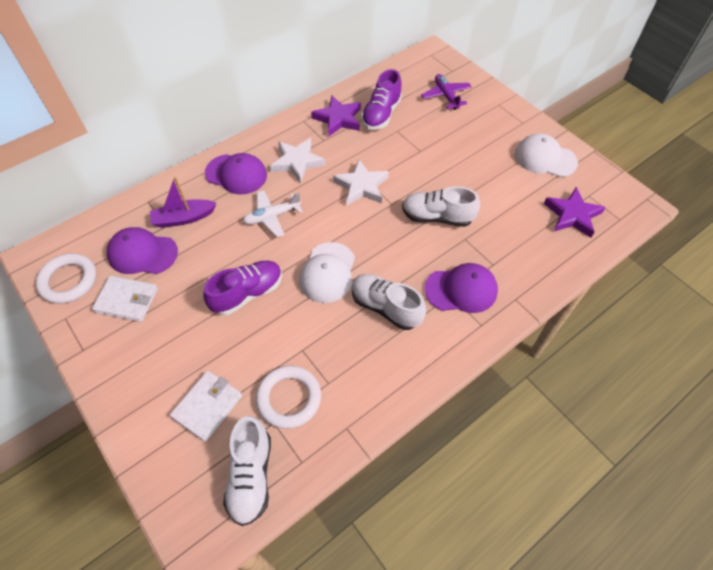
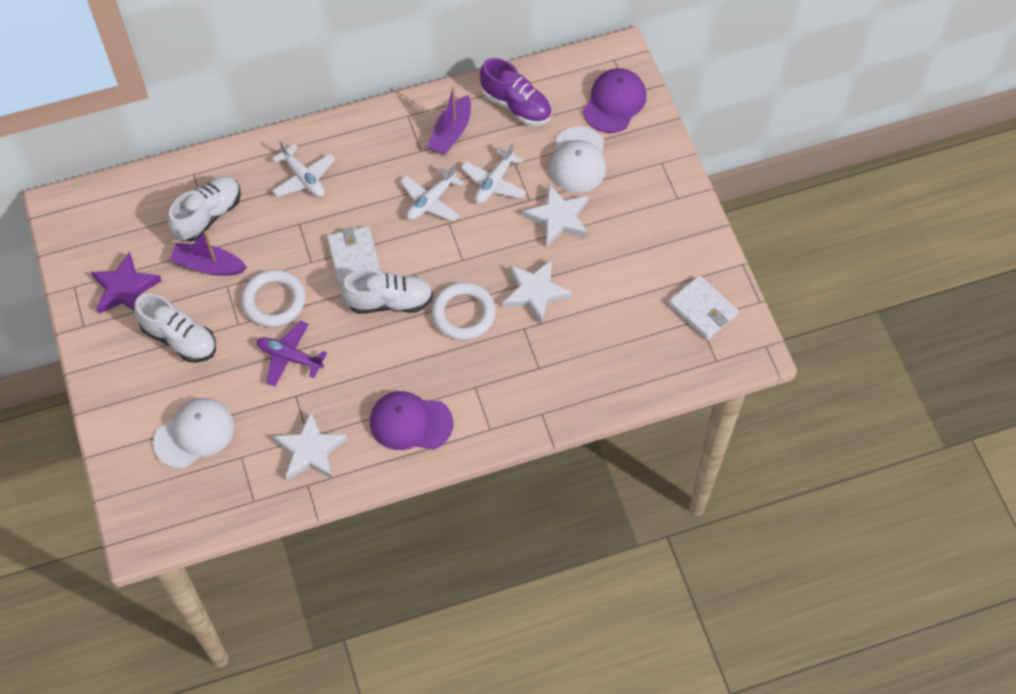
purple boat: 1 -> 2
purple cap: 3 -> 2
purple shoe: 2 -> 1
purple star: 2 -> 1
white plane: 1 -> 3
white star: 2 -> 3

